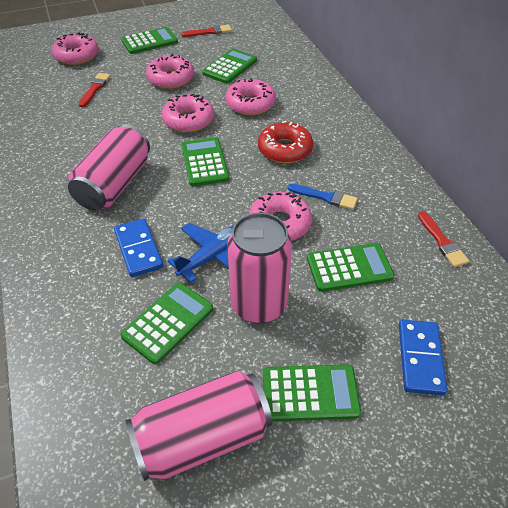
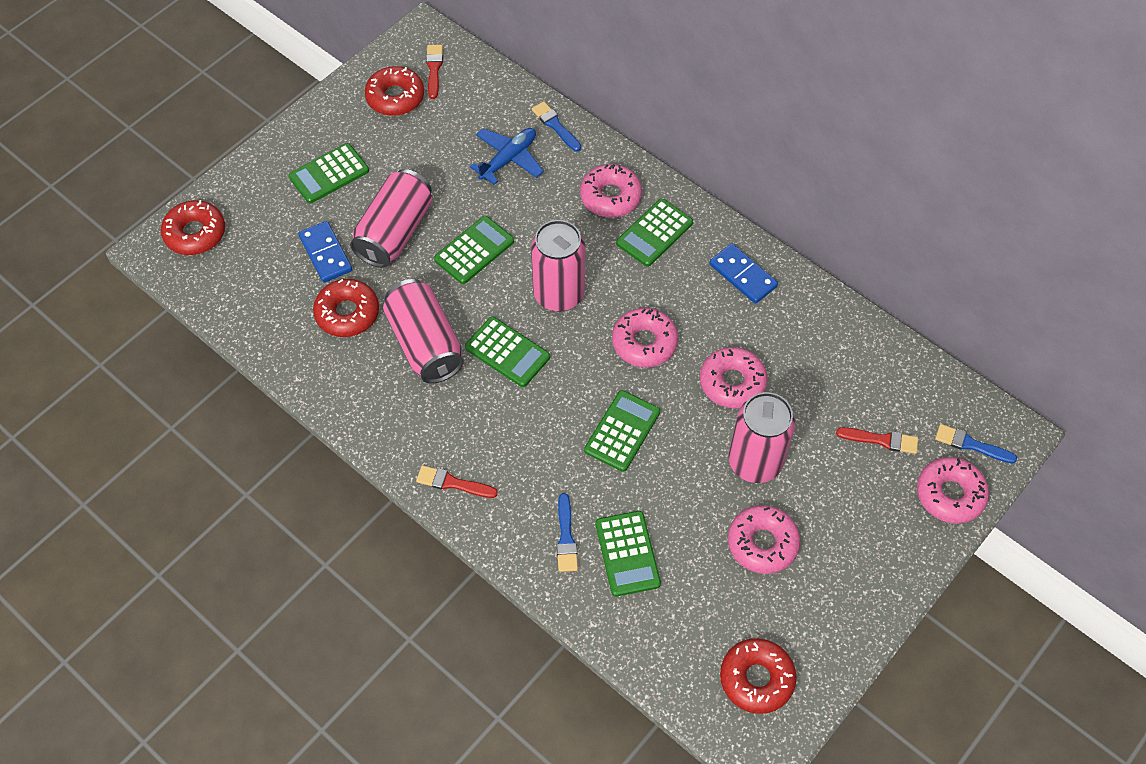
blue brush: 1 -> 3
pink can: 3 -> 4
red donut: 1 -> 4

